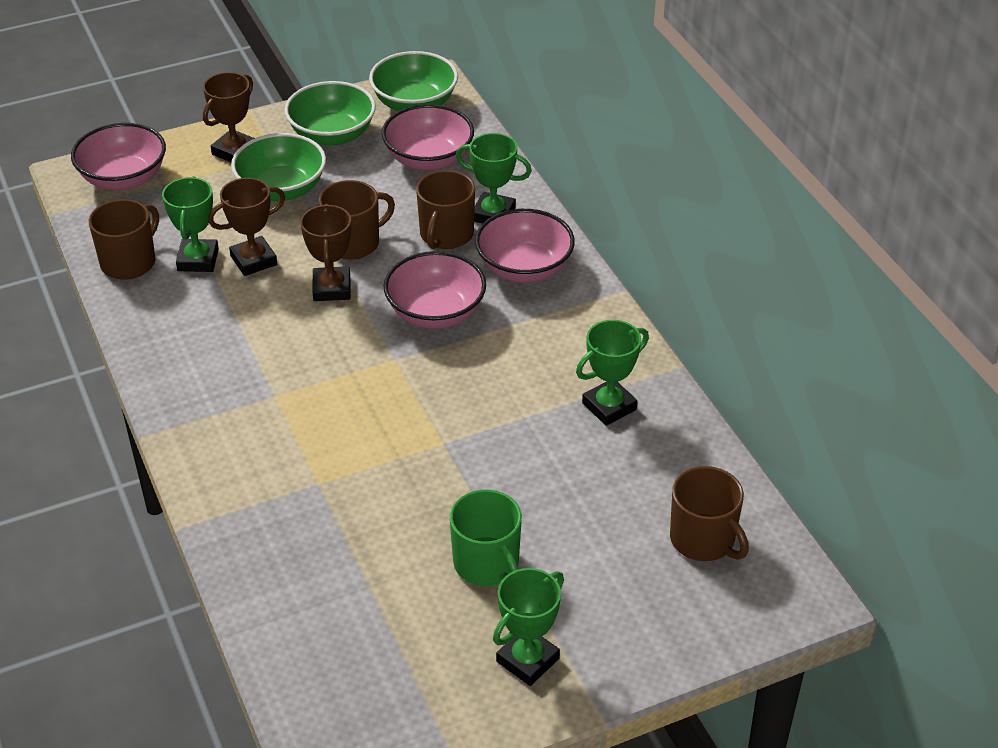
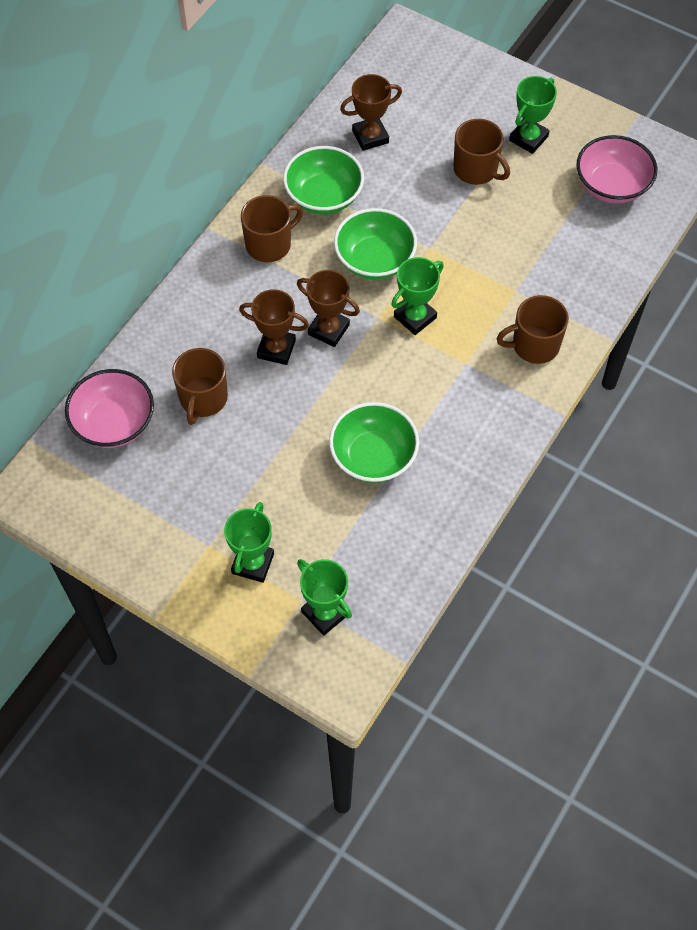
green mug: 1 -> 0
pink bowl: 4 -> 2

